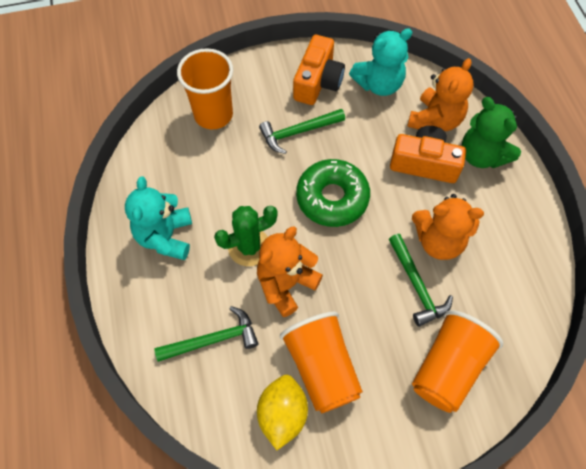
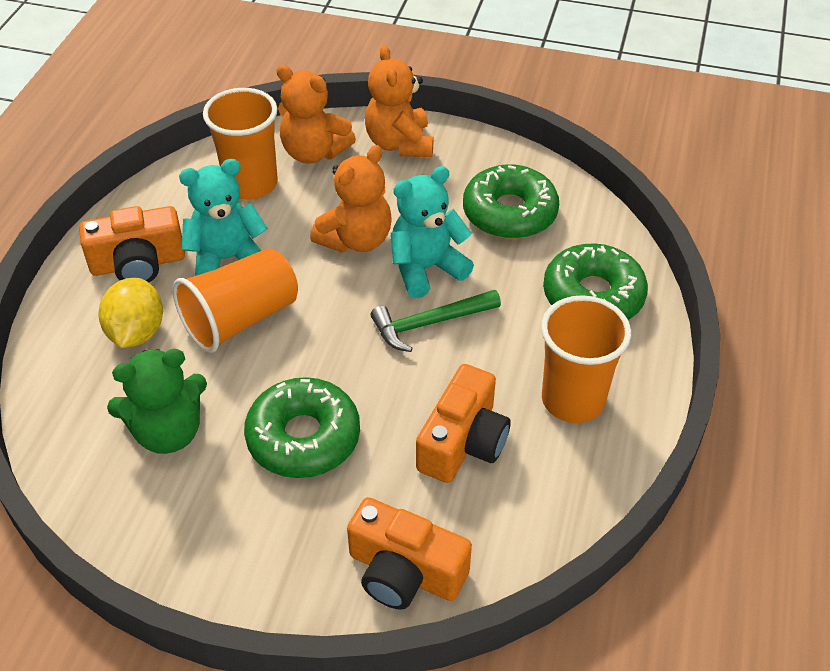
green cactus: 1 -> 0
green donut: 1 -> 3
green hammer: 3 -> 1
orange camera: 2 -> 3

